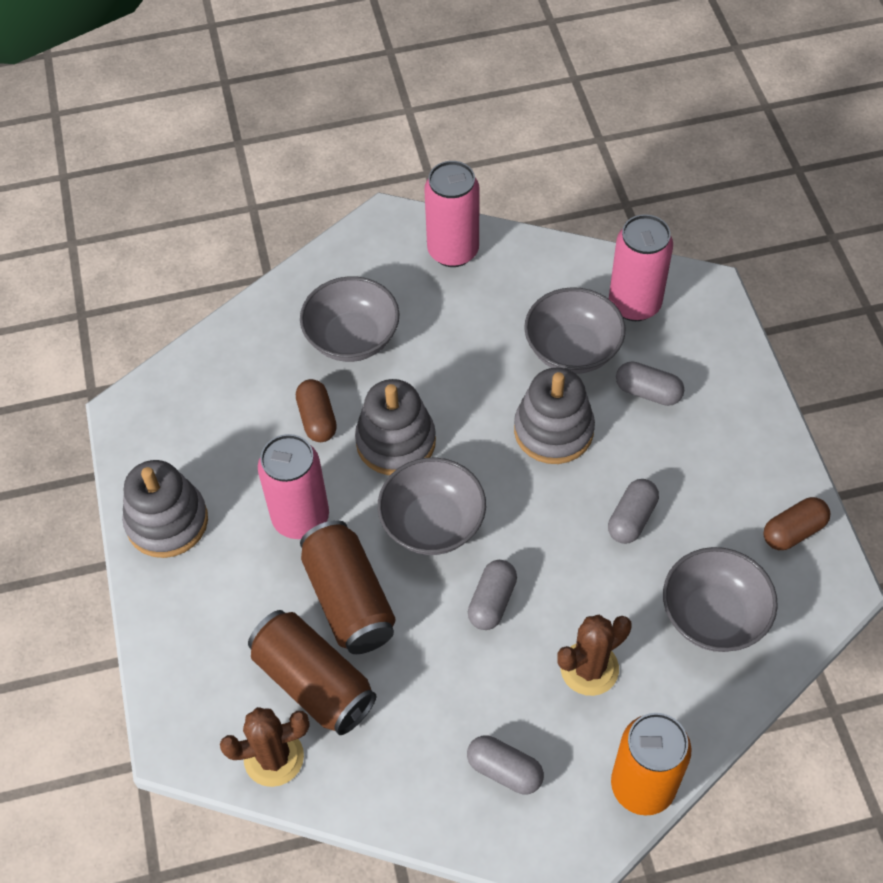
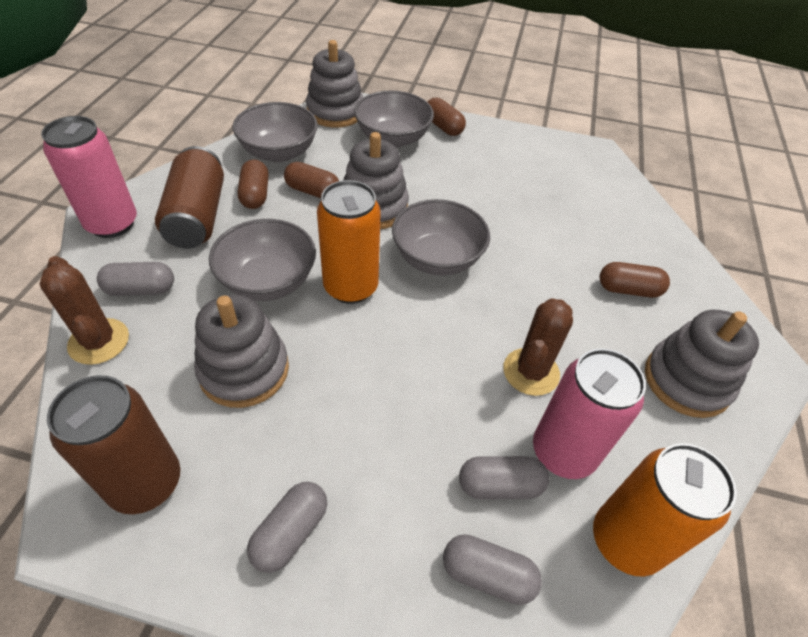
brown capsule: 2 -> 4
grey stacking toy: 3 -> 4
orange can: 1 -> 2
pink can: 3 -> 2

